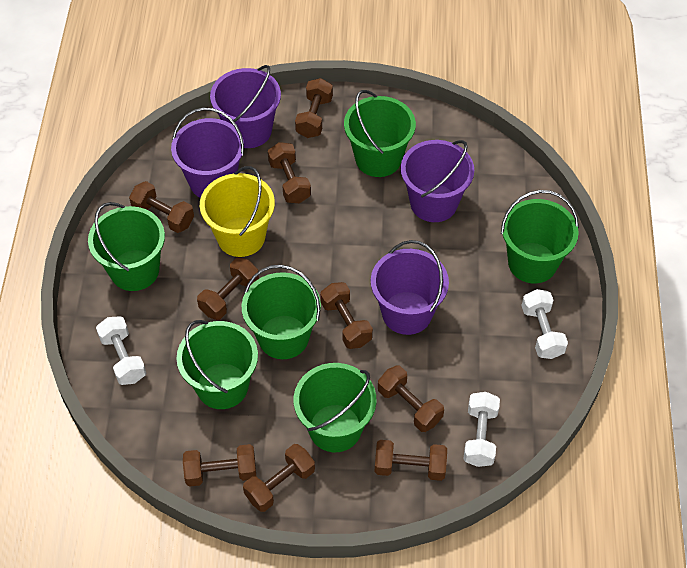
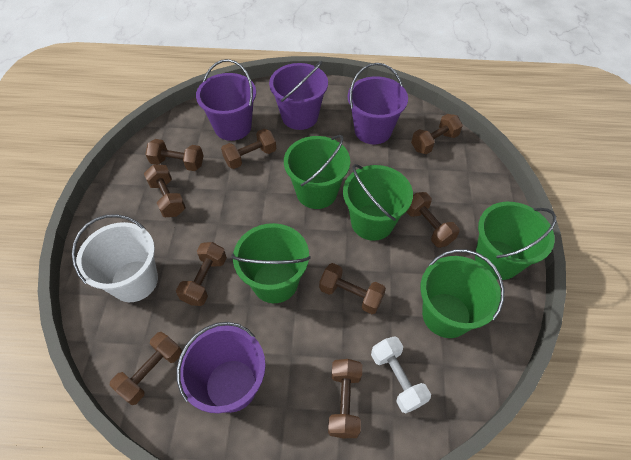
green bucket: 6 -> 5
white bucket: 0 -> 1
white dumbbell: 3 -> 1
yellow bucket: 1 -> 0

